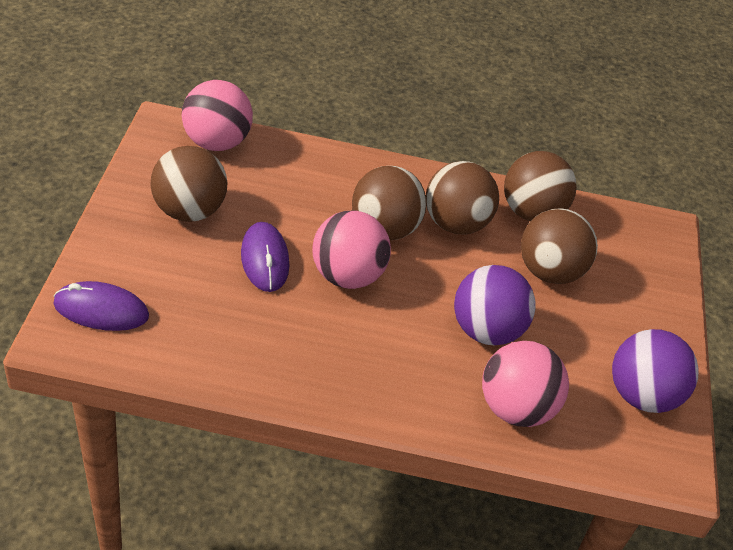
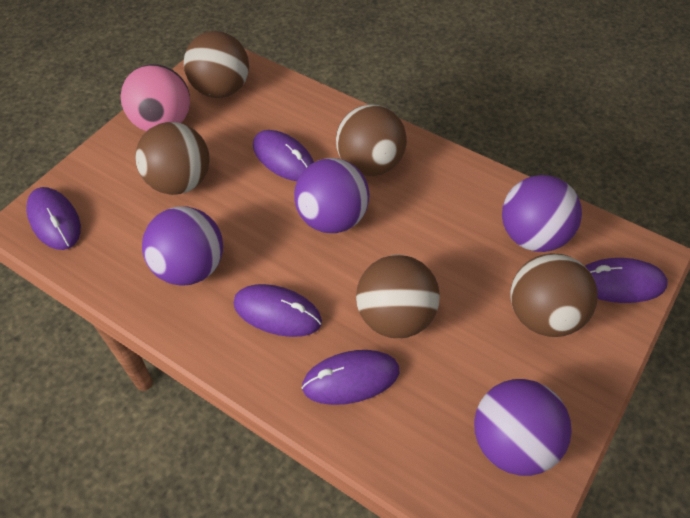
pink ball: 3 -> 1
purple ball: 2 -> 4
purple mouse: 2 -> 5

